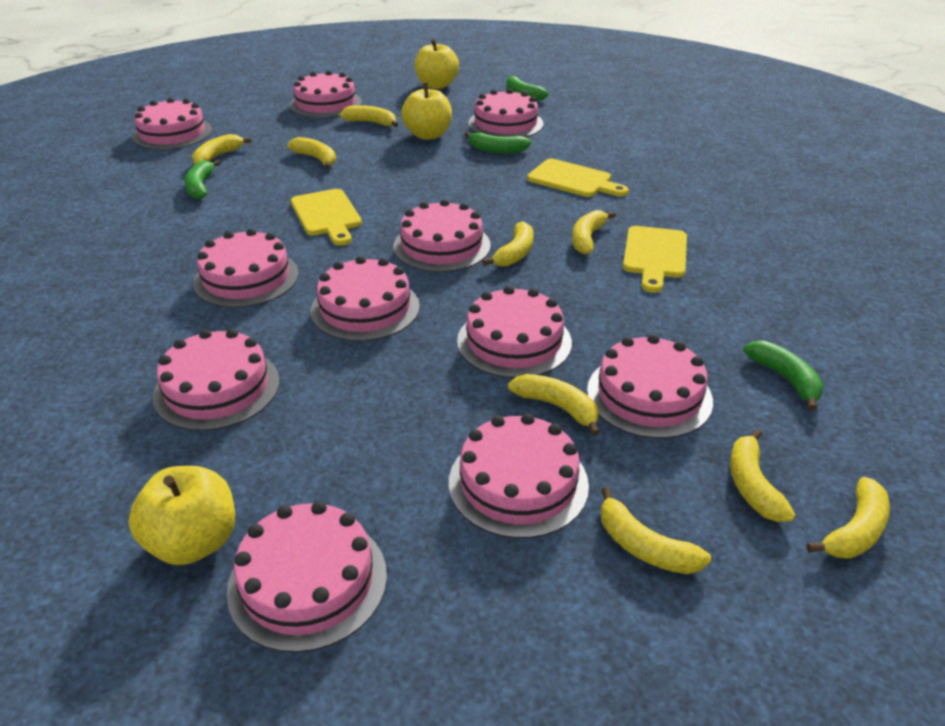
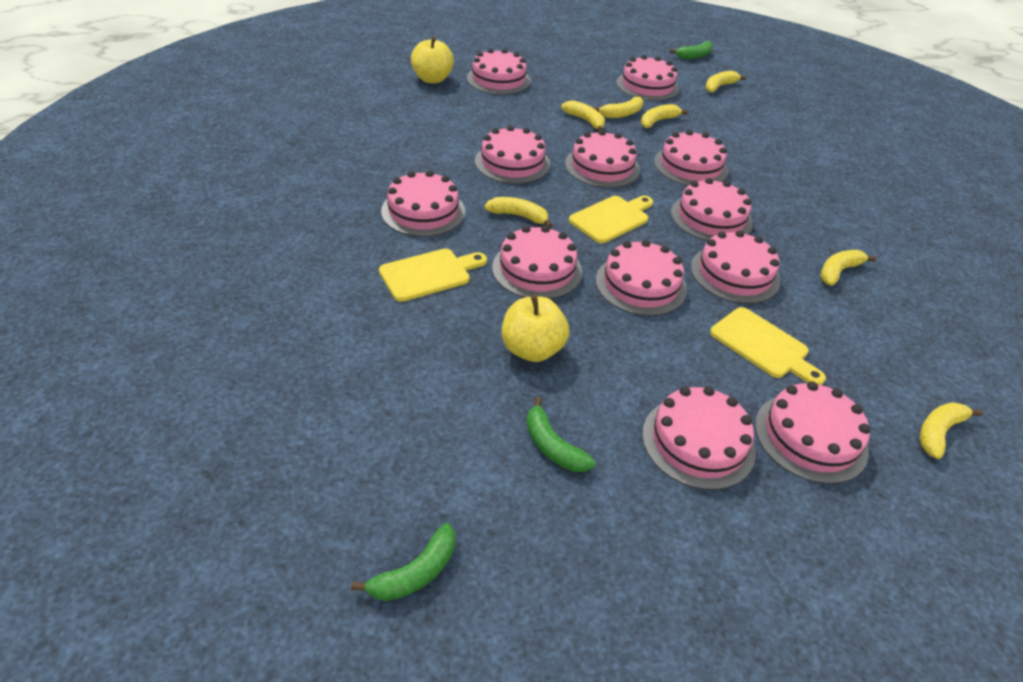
green banana: 4 -> 3
pink cake: 11 -> 12
yellow apple: 3 -> 2
yellow banana: 9 -> 7

